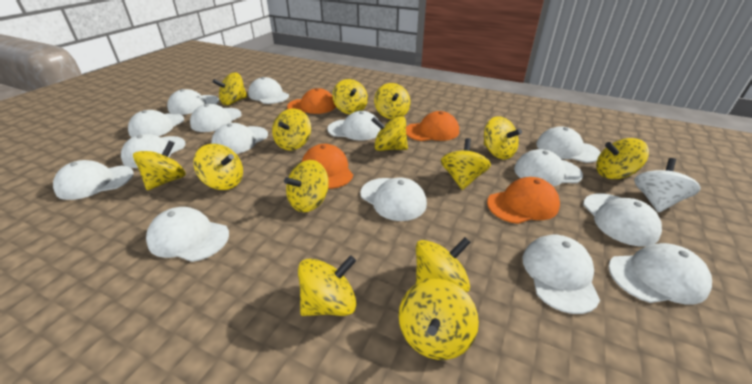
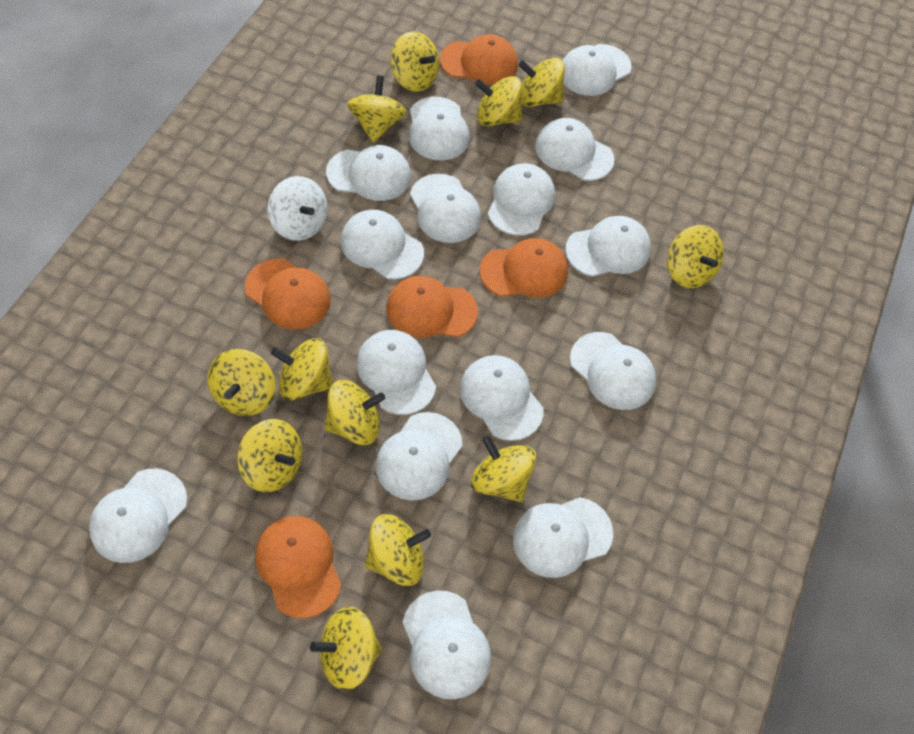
orange cap: 4 -> 5
yellow spinning top: 14 -> 12

